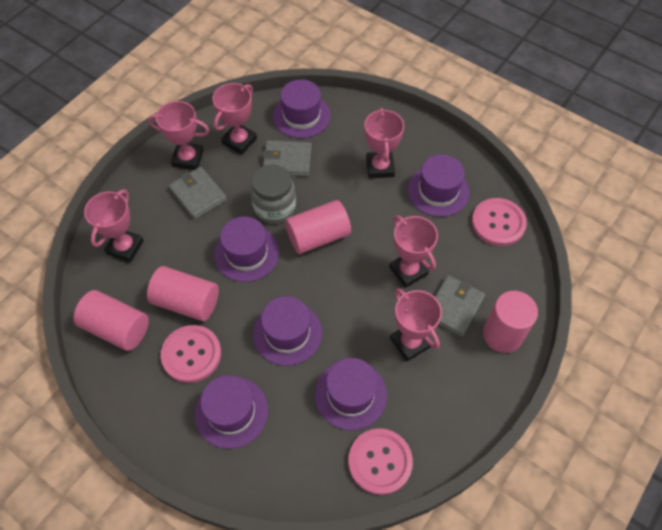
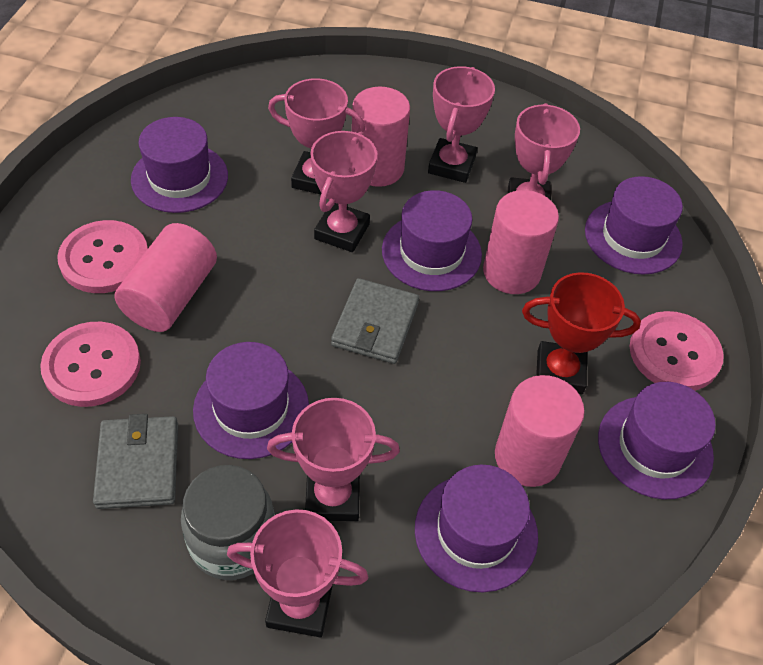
grey wallet: 3 -> 2
red trophy: 0 -> 1

